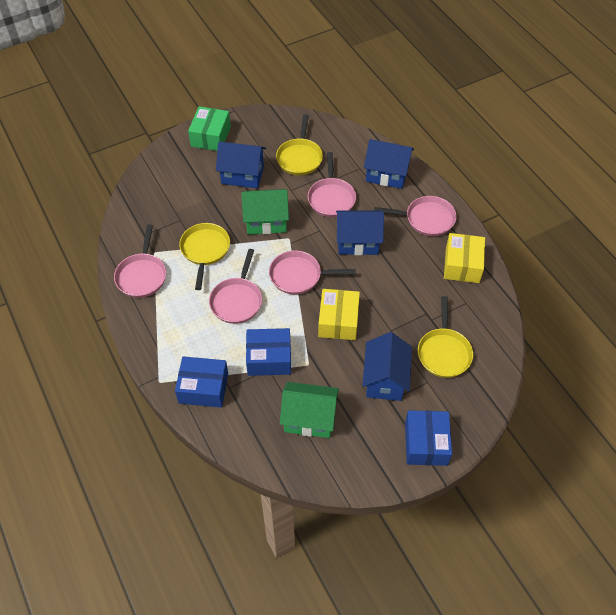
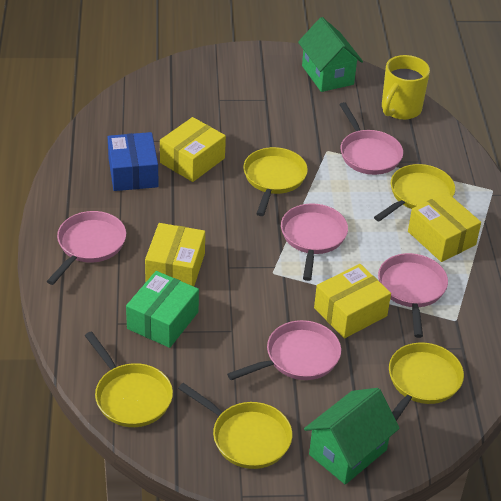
blue box: 3 -> 1
blue house: 4 -> 0
yellow box: 2 -> 4
yellow mug: 0 -> 1
yellow pan: 3 -> 5

